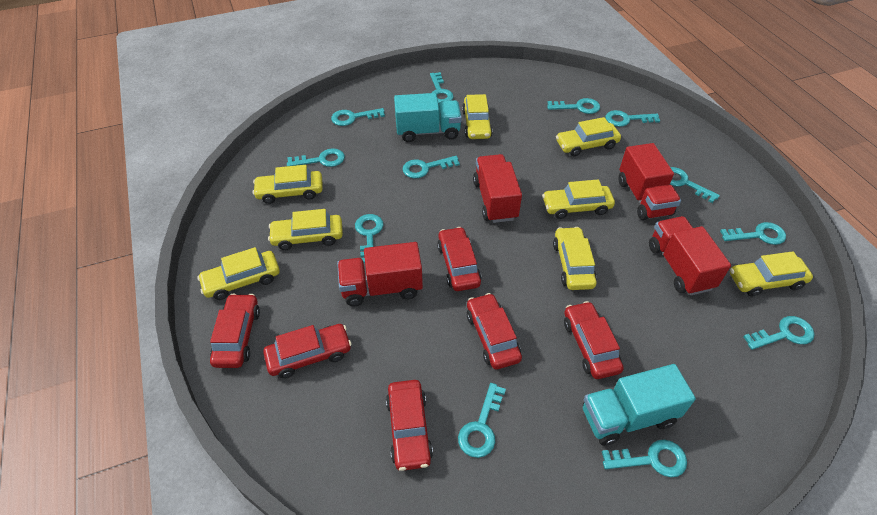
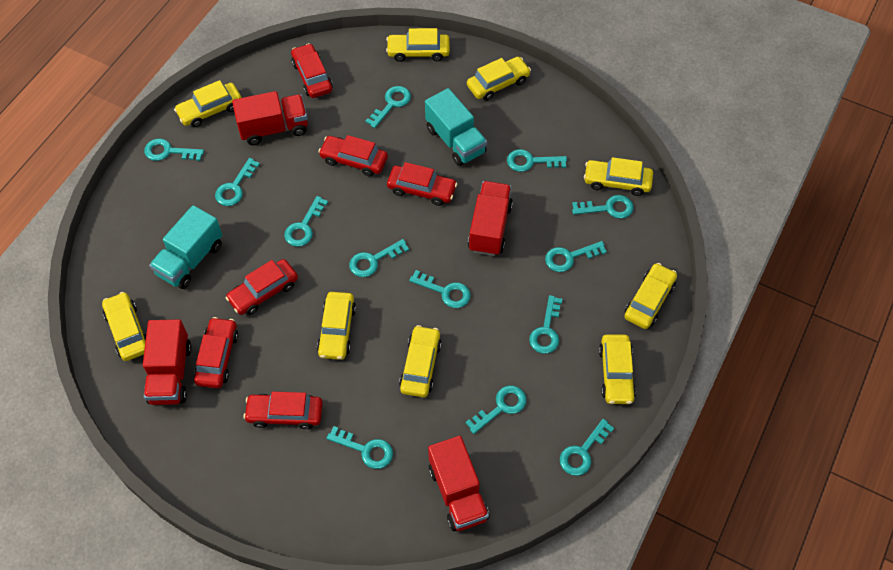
turquoise key: 12 -> 13
yellow car: 8 -> 9

